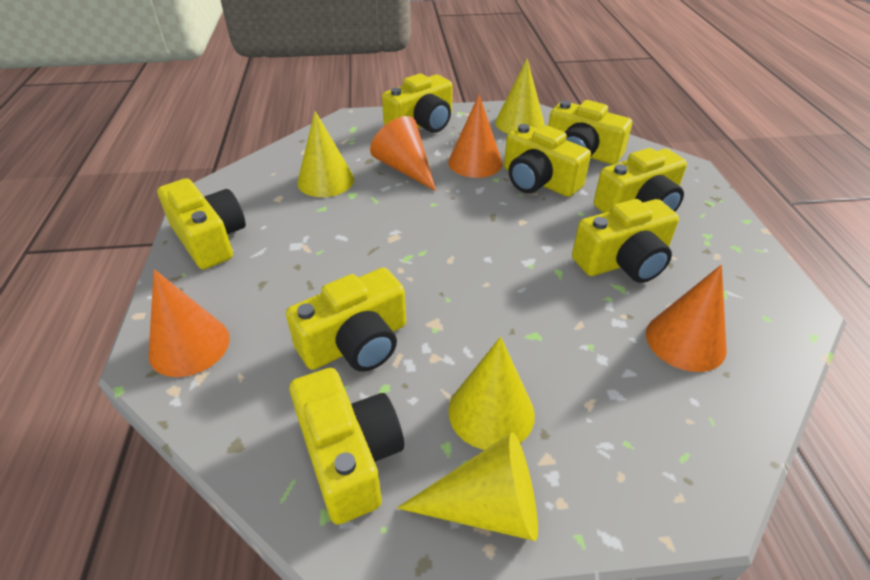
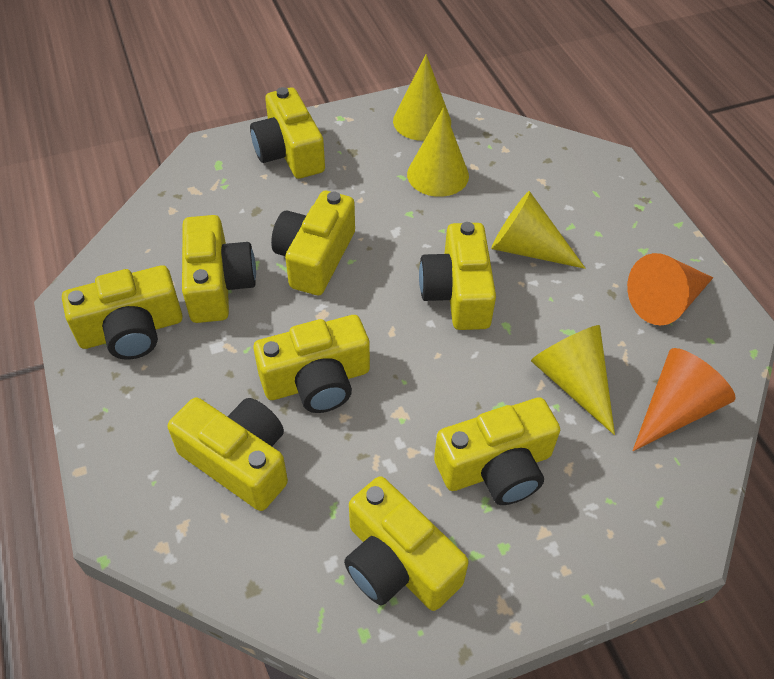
orange cone: 4 -> 2
yellow camera: 8 -> 9

